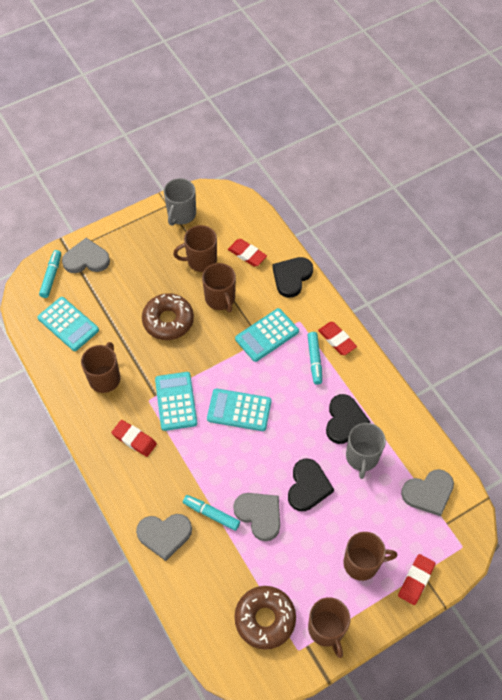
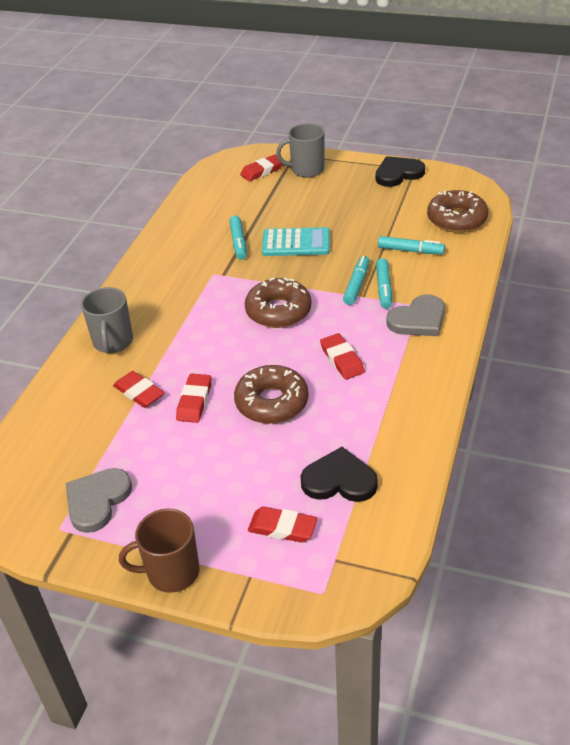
black heart: 3 -> 2
brown donut: 2 -> 3
brown mug: 5 -> 1
grey heart: 4 -> 2
red eraser: 4 -> 5
turquoise calculator: 4 -> 1
turquoise marker: 3 -> 4

